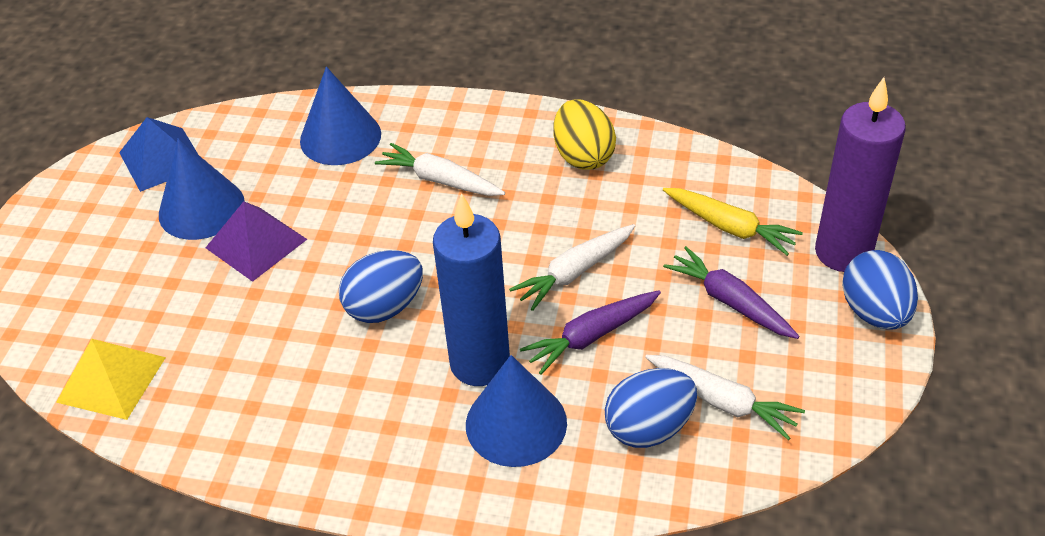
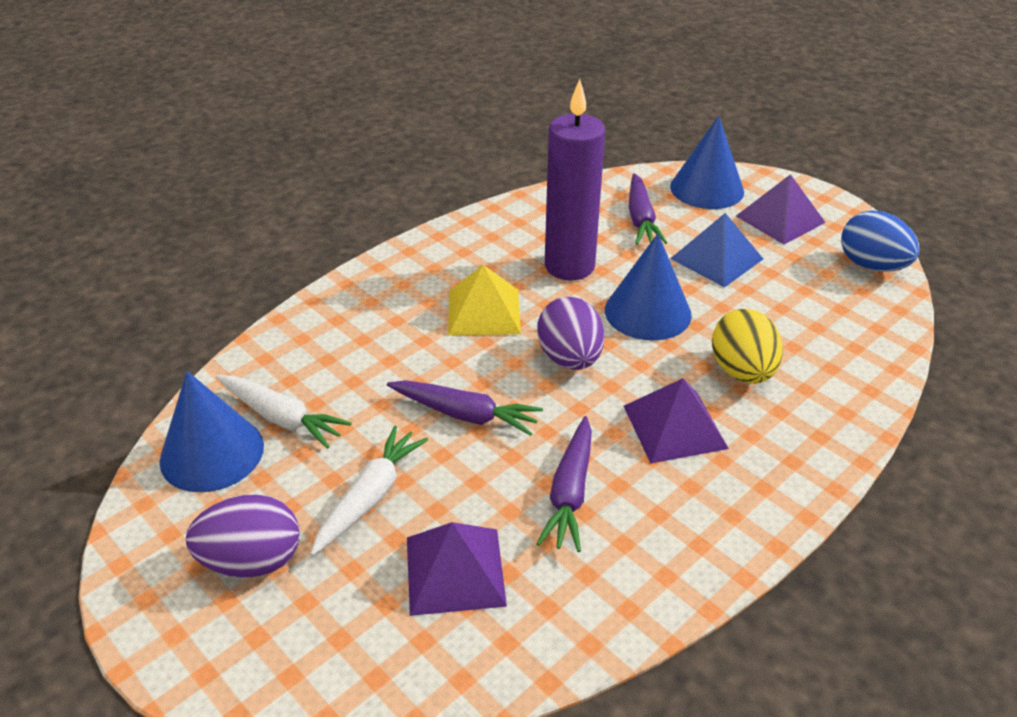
blue candle: 1 -> 0
blue egg: 3 -> 1
purple carrot: 2 -> 3
purple egg: 0 -> 2
purple pyramid: 1 -> 3
white carrot: 3 -> 2
yellow carrot: 1 -> 0

